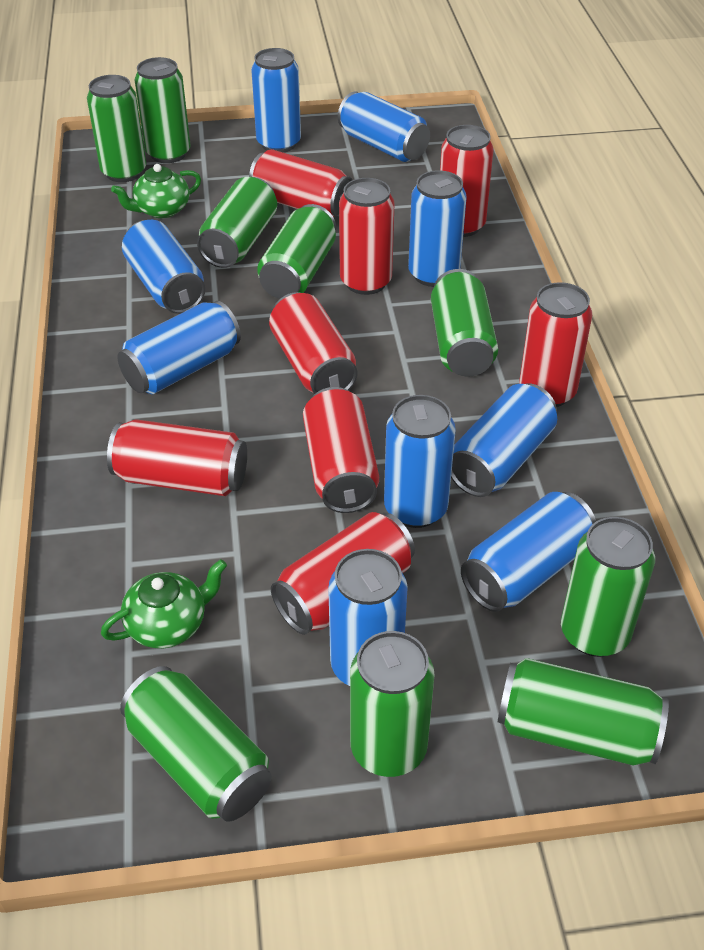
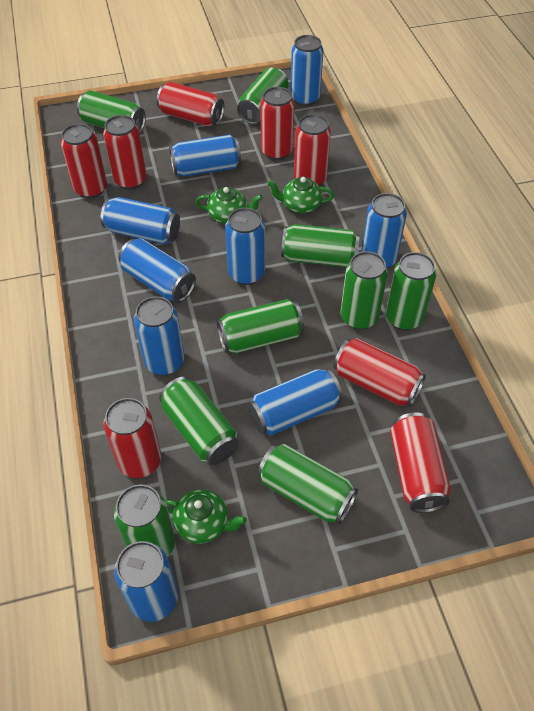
green teapot: 2 -> 3

